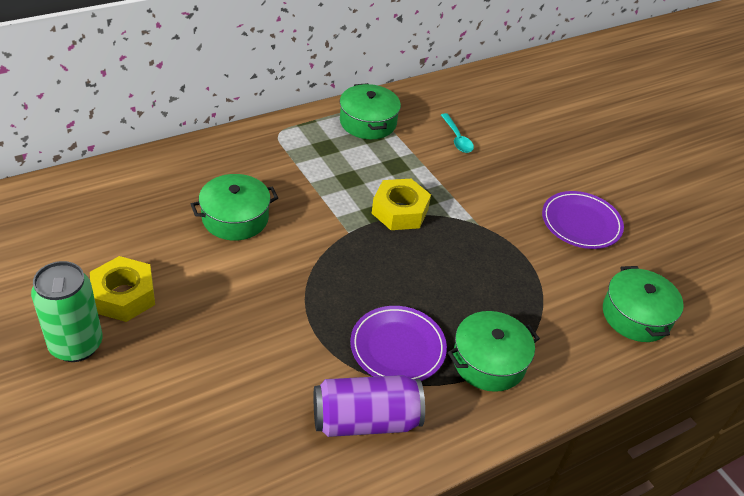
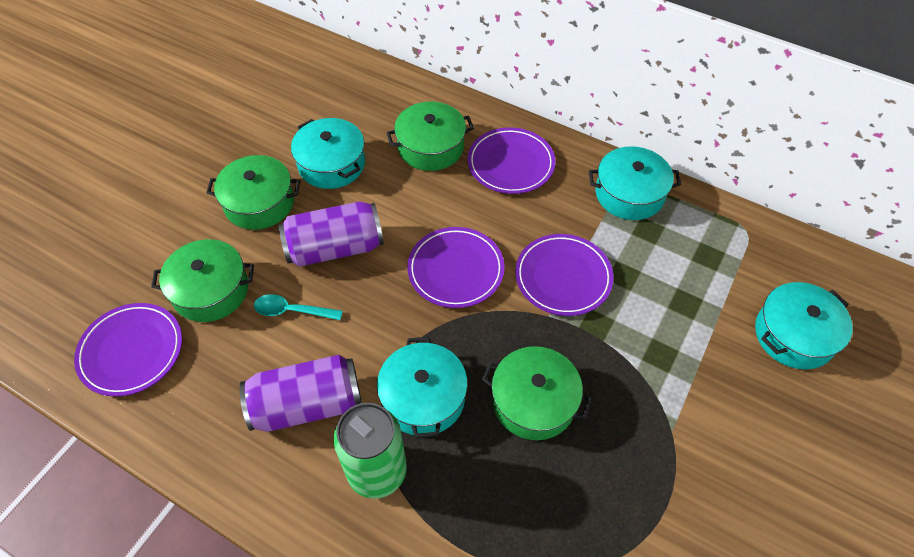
purple can: 1 -> 2
purple plate: 2 -> 4
turquoise pot: 0 -> 4
yellow nut: 2 -> 0

